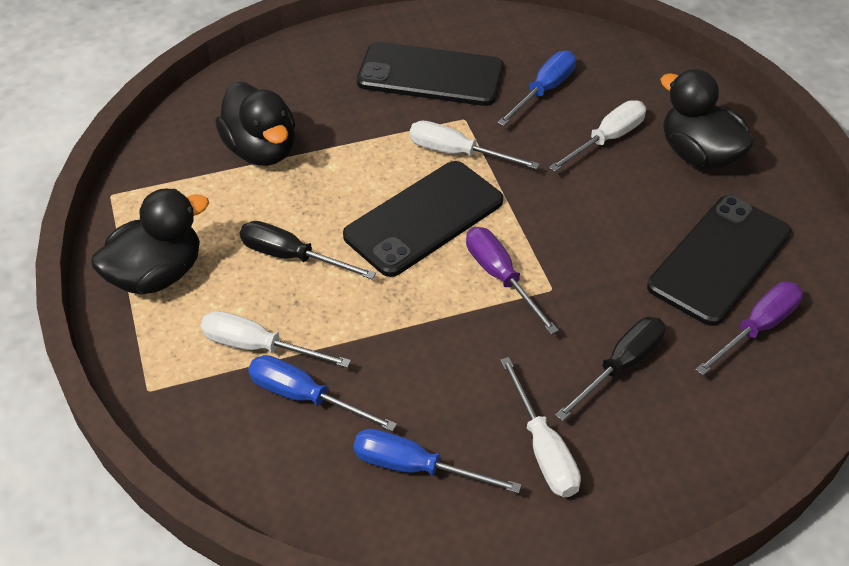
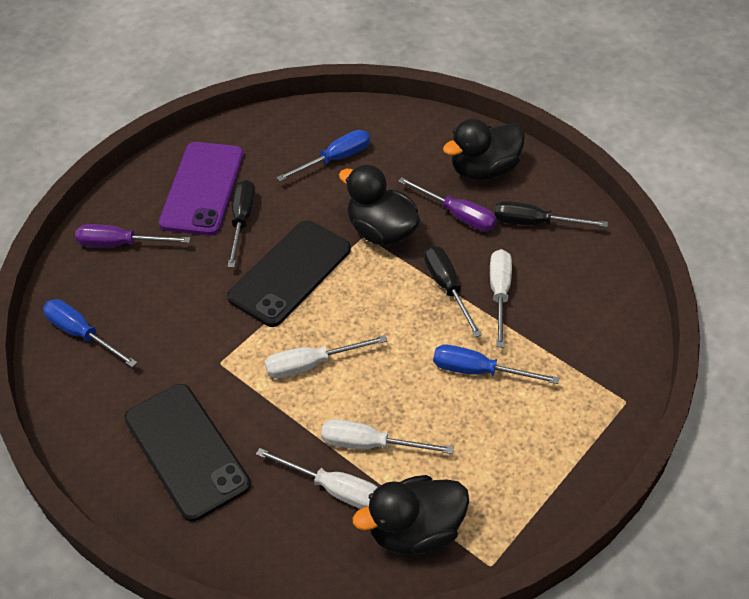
black phone: 3 -> 2
black screwdriver: 2 -> 3
purple phone: 0 -> 1

